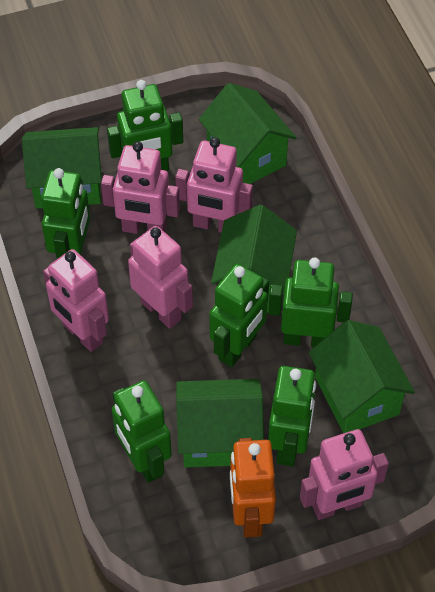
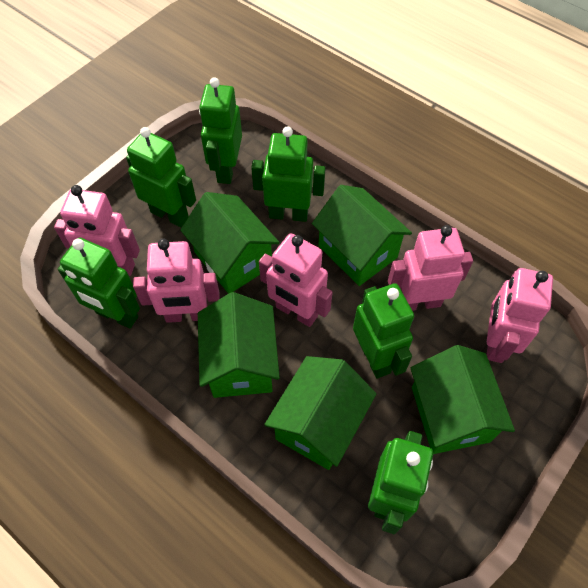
orange robot: 1 -> 0

